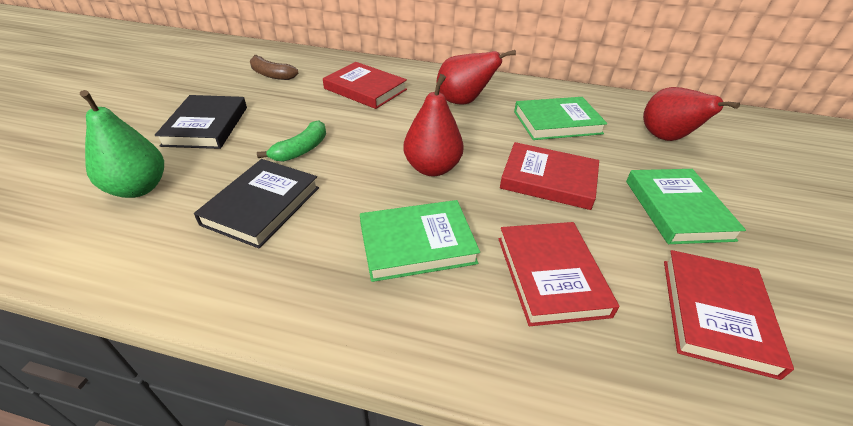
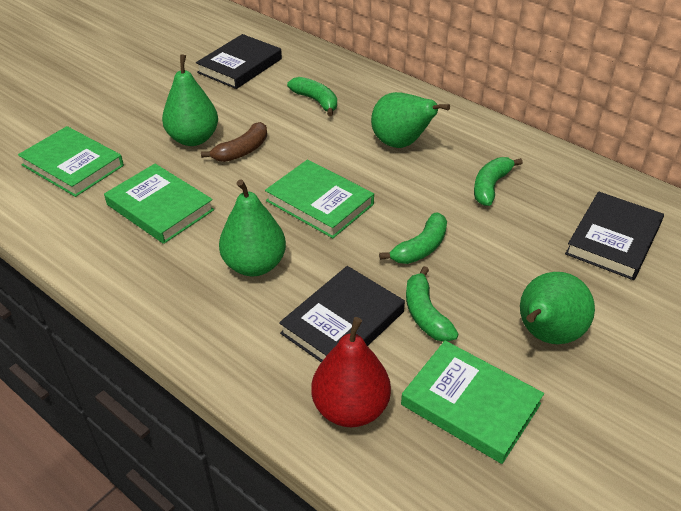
black book: 2 -> 3
green banana: 1 -> 4
green book: 3 -> 4
green pear: 1 -> 4
red book: 4 -> 0
red pear: 3 -> 1

